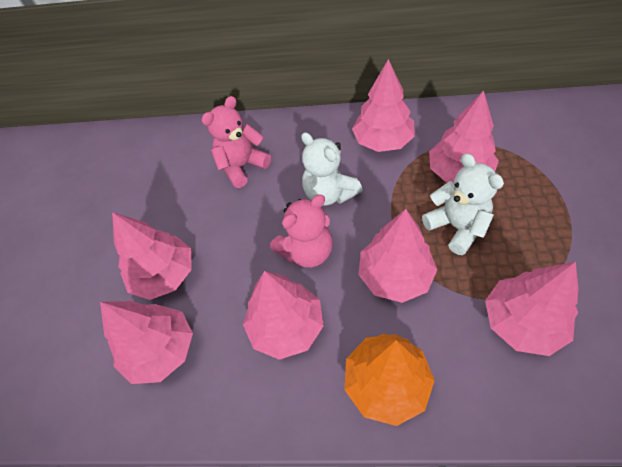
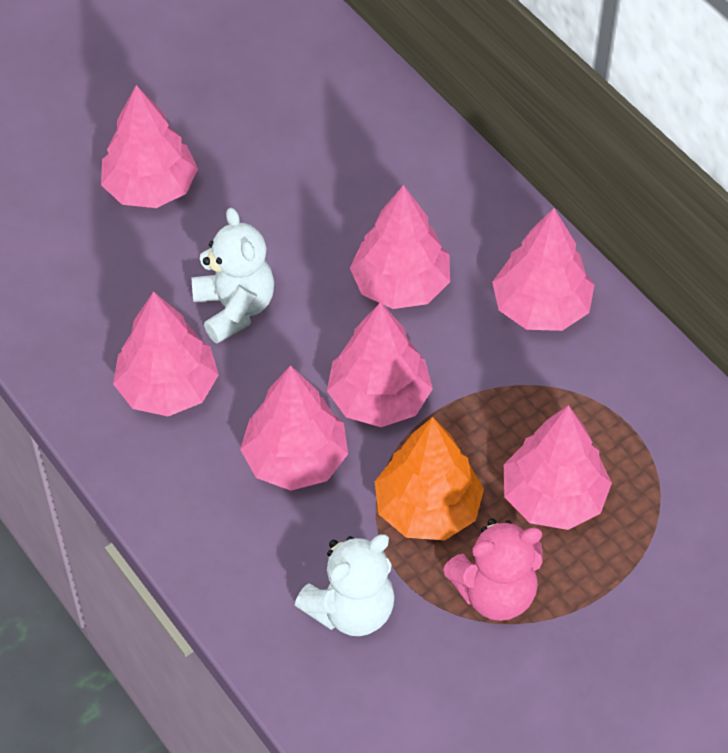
pink teddy bear: 2 -> 1

